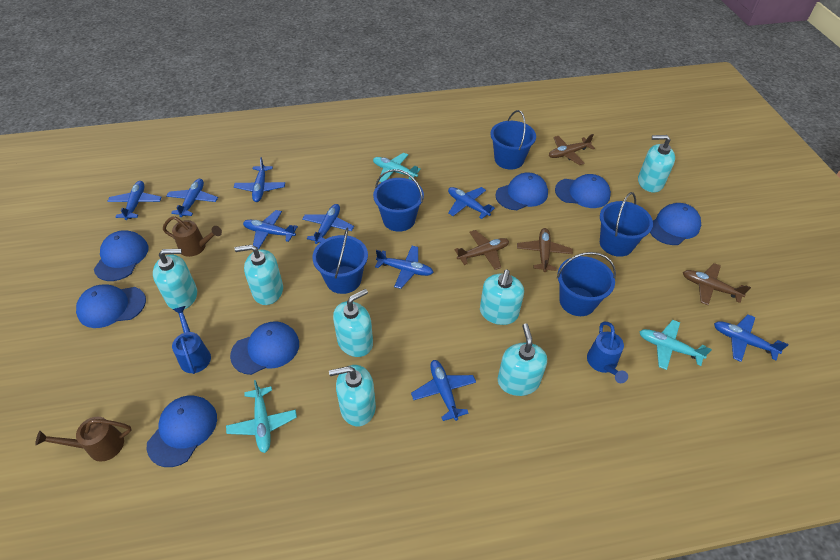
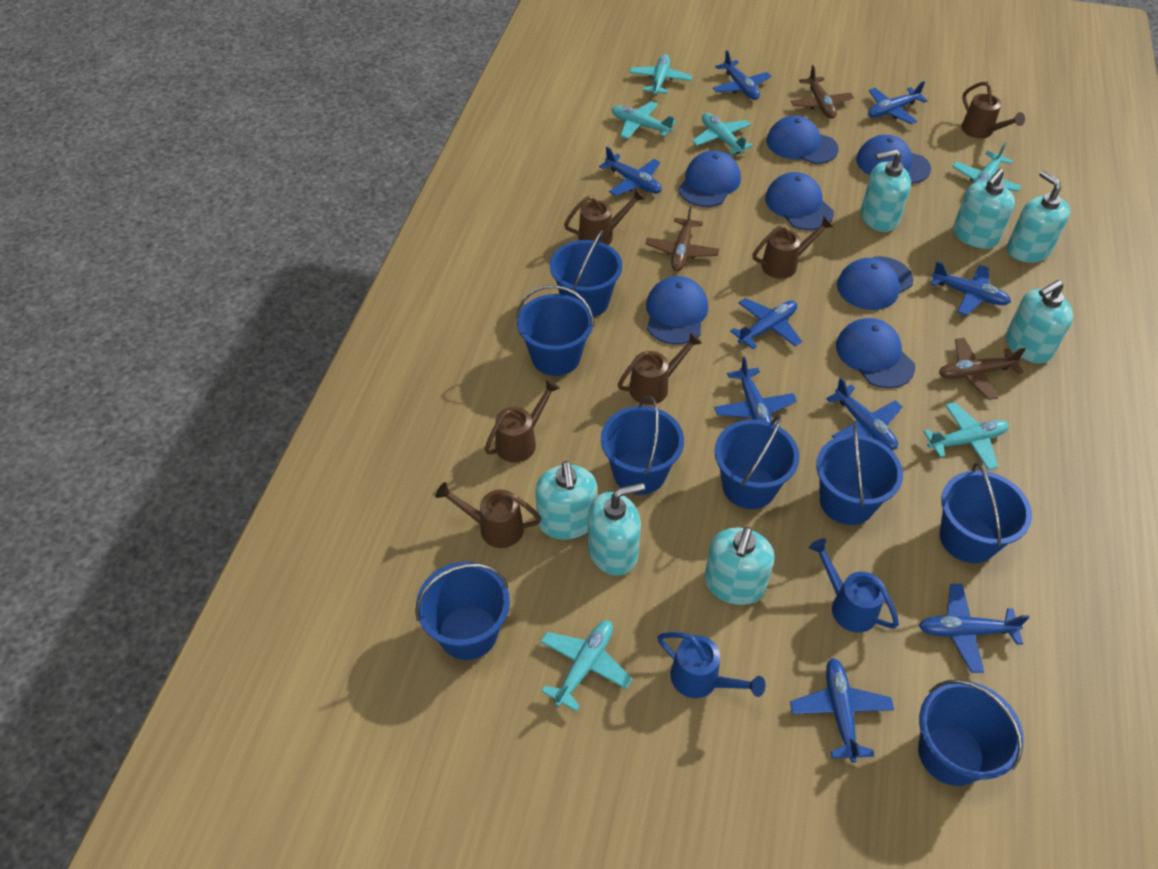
blue bucket: 5 -> 8
brown plane: 4 -> 3
brown watering can: 2 -> 6
turquoise plane: 3 -> 6

